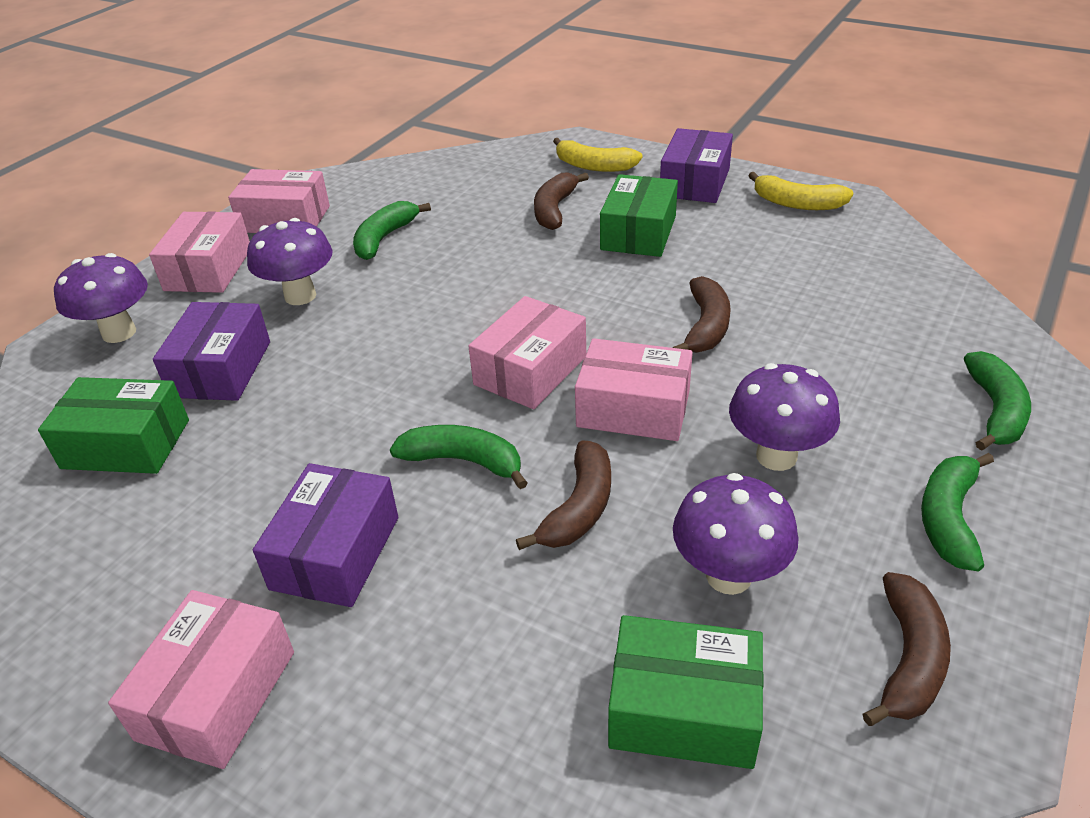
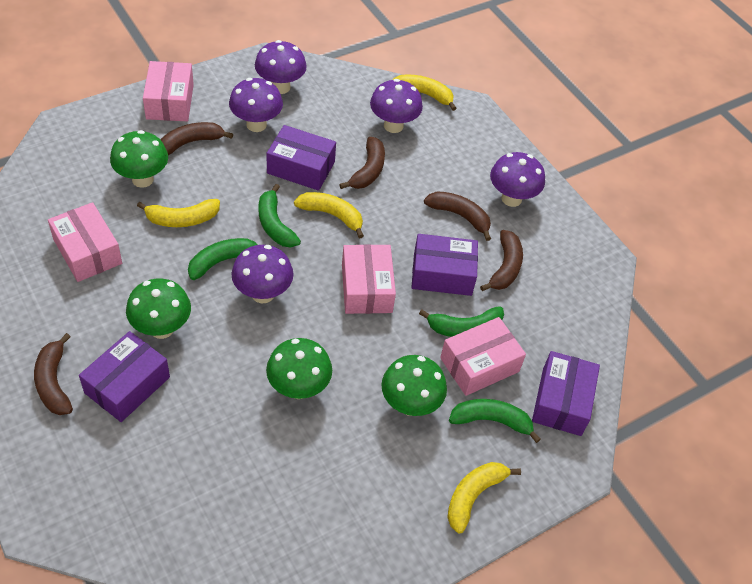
brown banana: 4 -> 5
green box: 3 -> 0
green mushroom: 0 -> 4
pink box: 5 -> 4
purple box: 3 -> 4
purple mushroom: 4 -> 5
yellow banana: 2 -> 4

